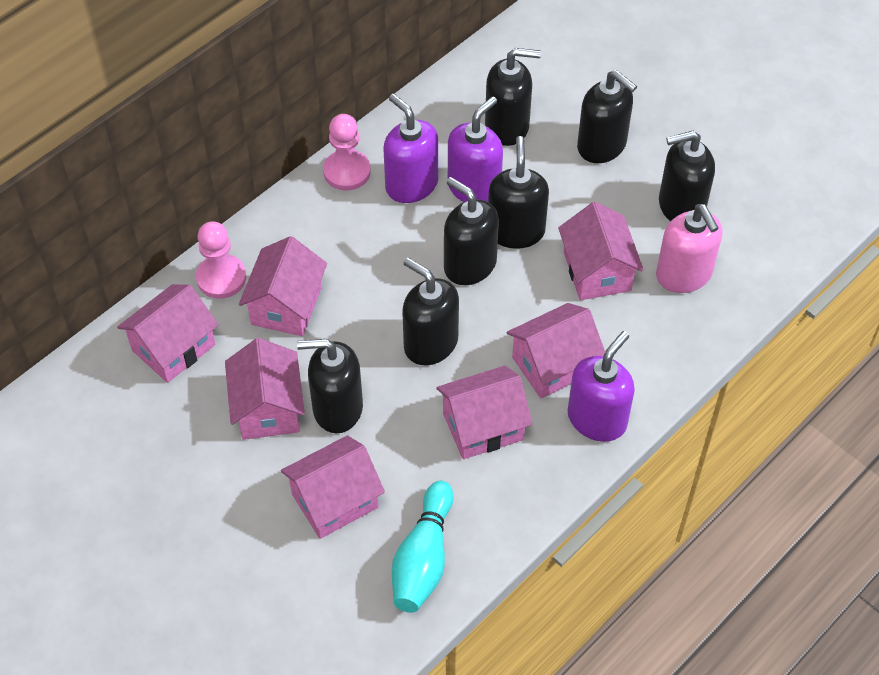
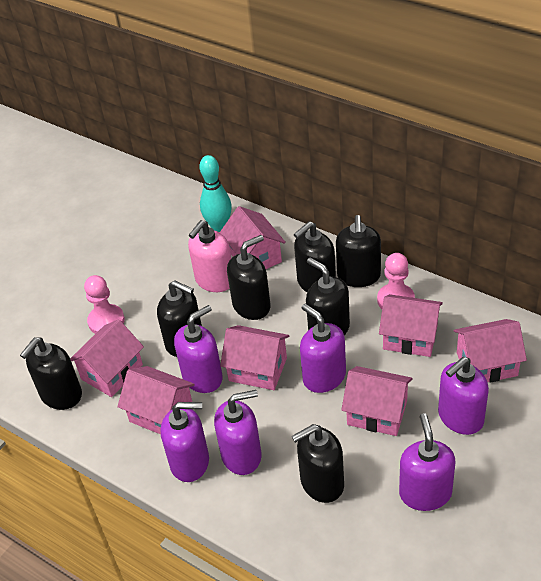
purple soap dispenser: 3 -> 6

